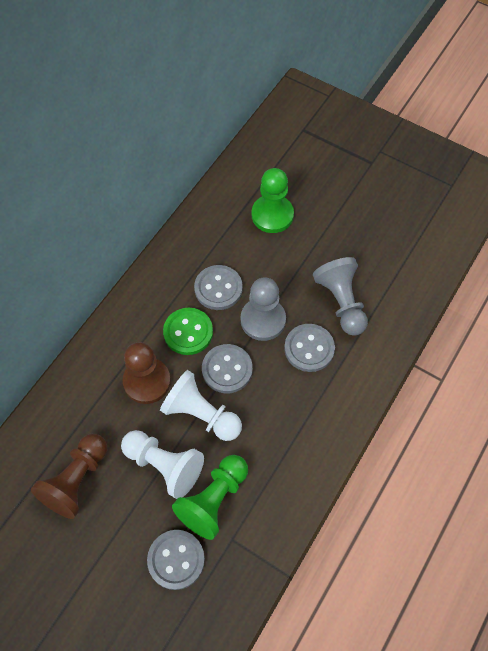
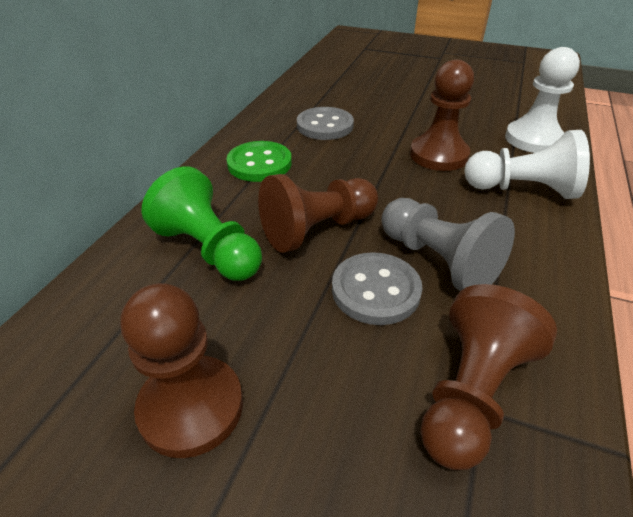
brown pawn: 2 -> 4
green pawn: 2 -> 1
grey button: 4 -> 2
grey pawn: 2 -> 1

